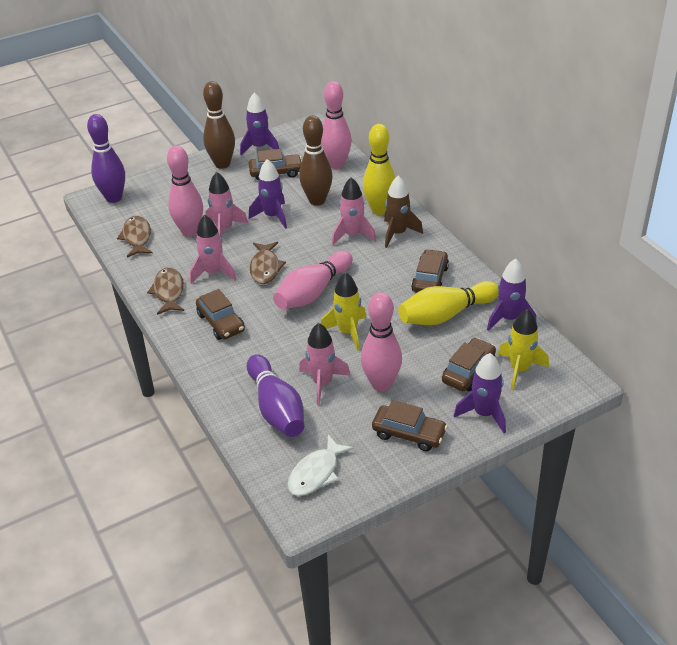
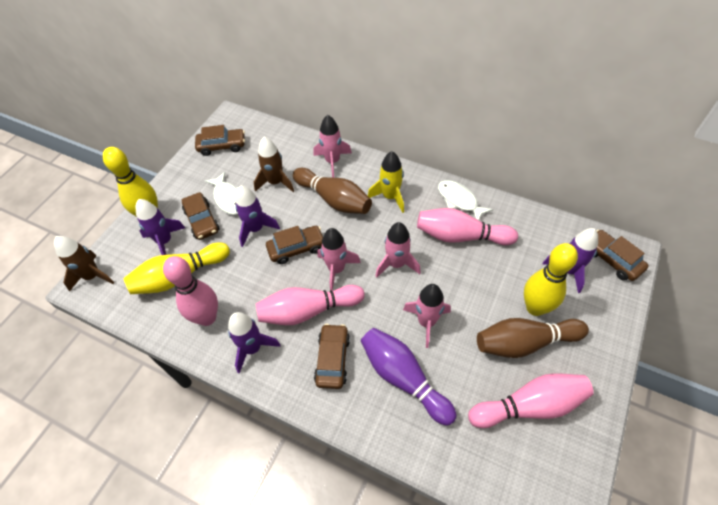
brown fish: 3 -> 0
brown rocket: 1 -> 2
purple bowling pin: 2 -> 1
white fish: 1 -> 2
yellow bowling pin: 2 -> 3
yellow rocket: 2 -> 1

